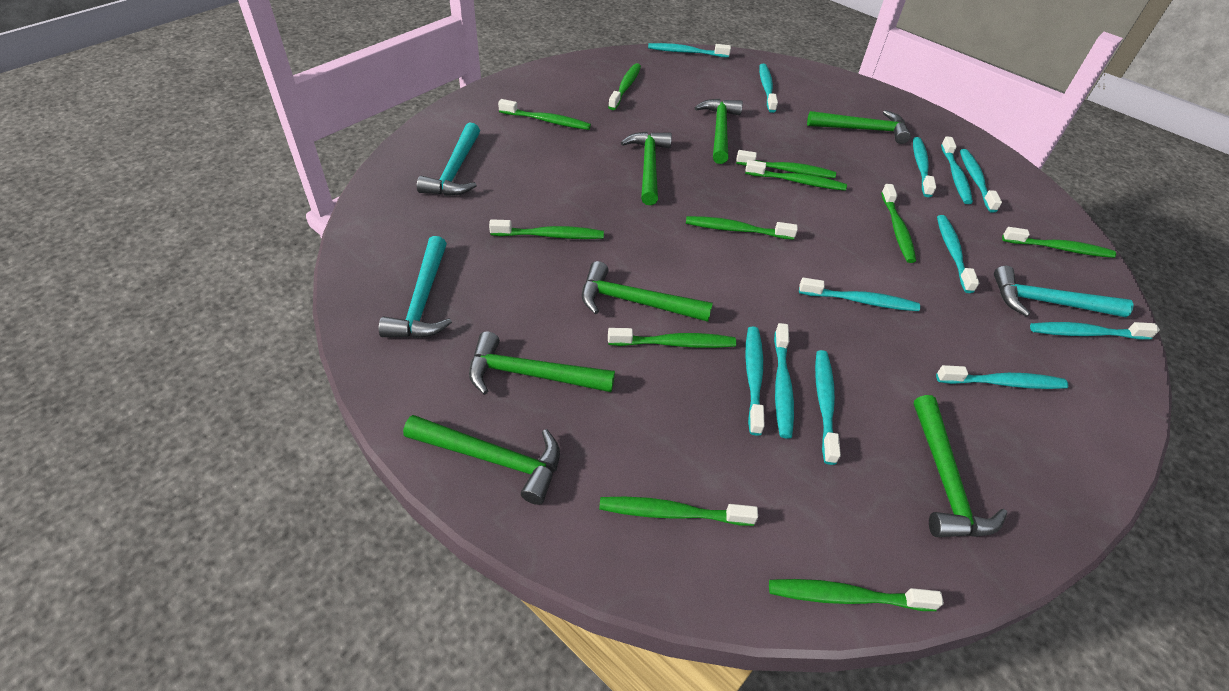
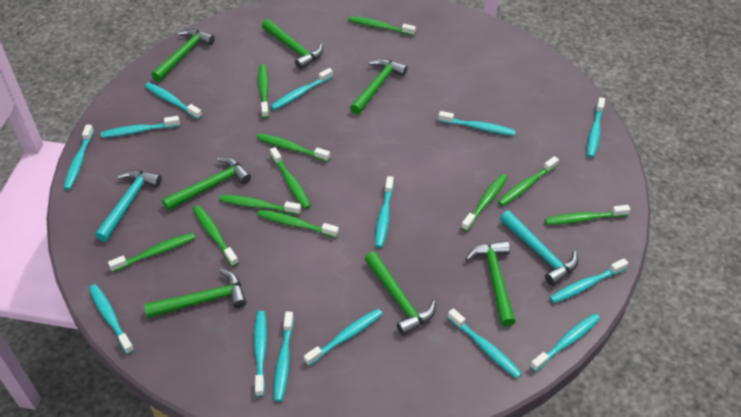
turquoise hammer: 3 -> 2
turquoise toothbrush: 12 -> 14

